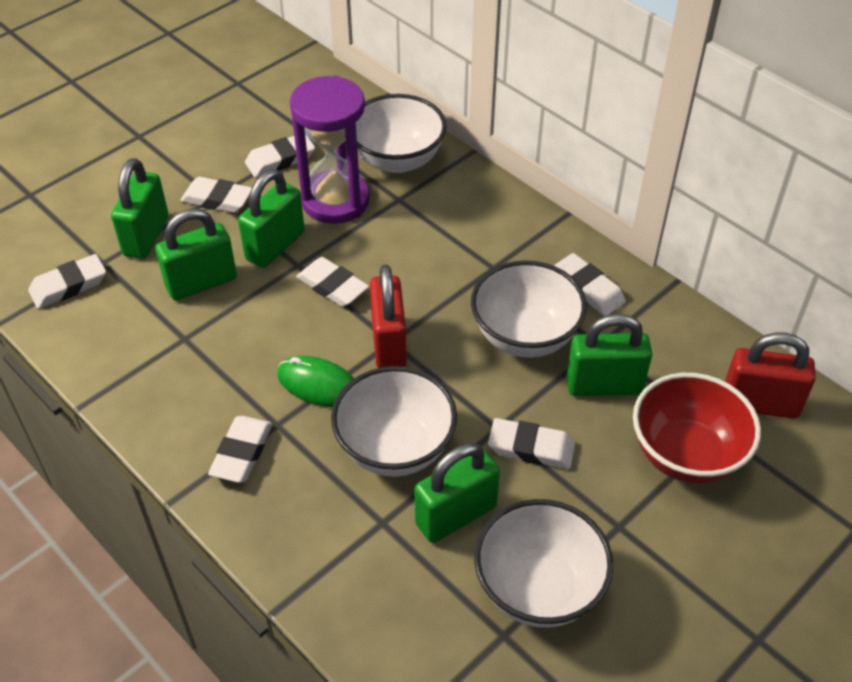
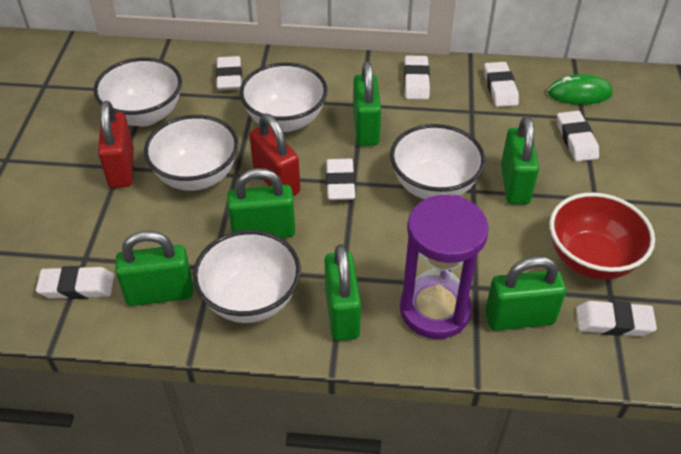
green padlock: 5 -> 6
white bowl: 4 -> 5

